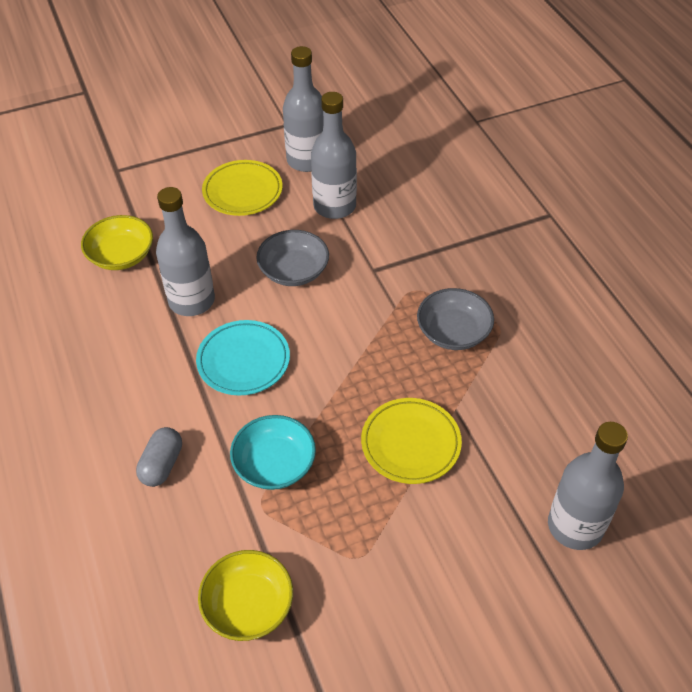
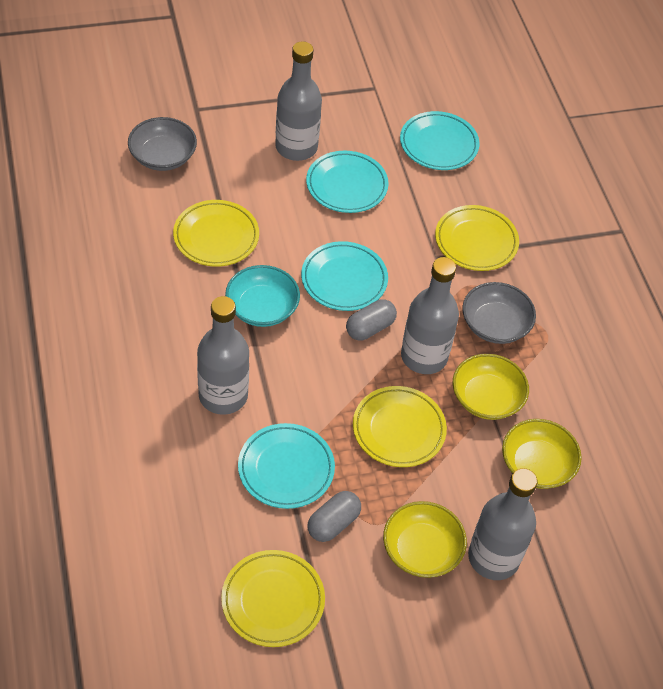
grey capsule: 1 -> 2
turquoise plate: 1 -> 4
yellow bowl: 2 -> 3
yellow plate: 2 -> 4

